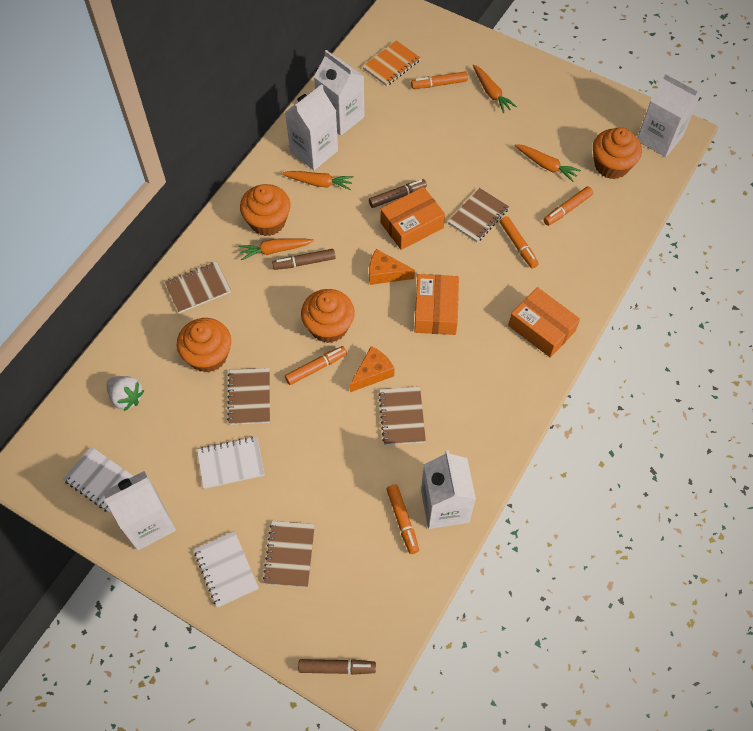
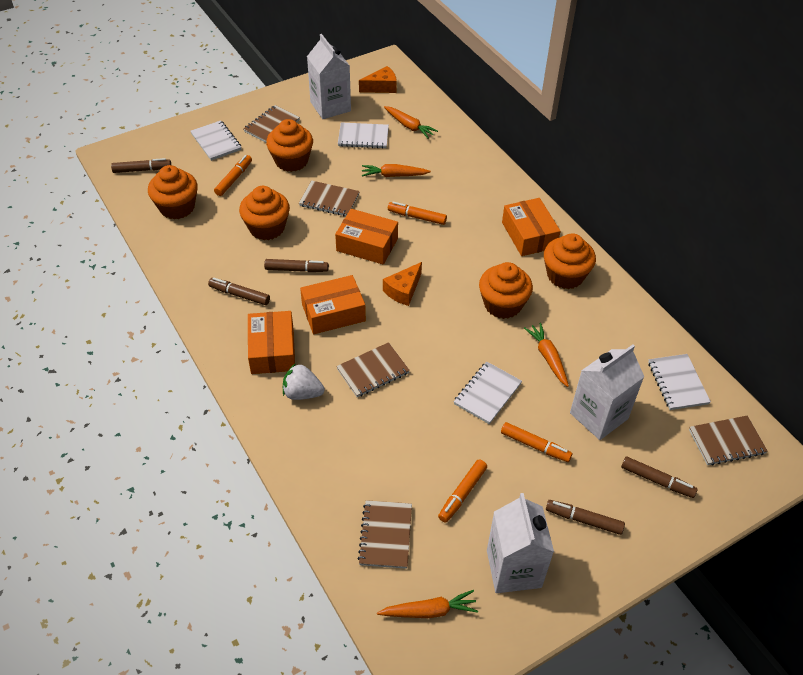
brown marker: 3 -> 5
orange box: 3 -> 4
orange cupcake: 4 -> 5
orange marker: 5 -> 4
orange notebook: 1 -> 0
white carton: 5 -> 3
white notebook: 3 -> 4

